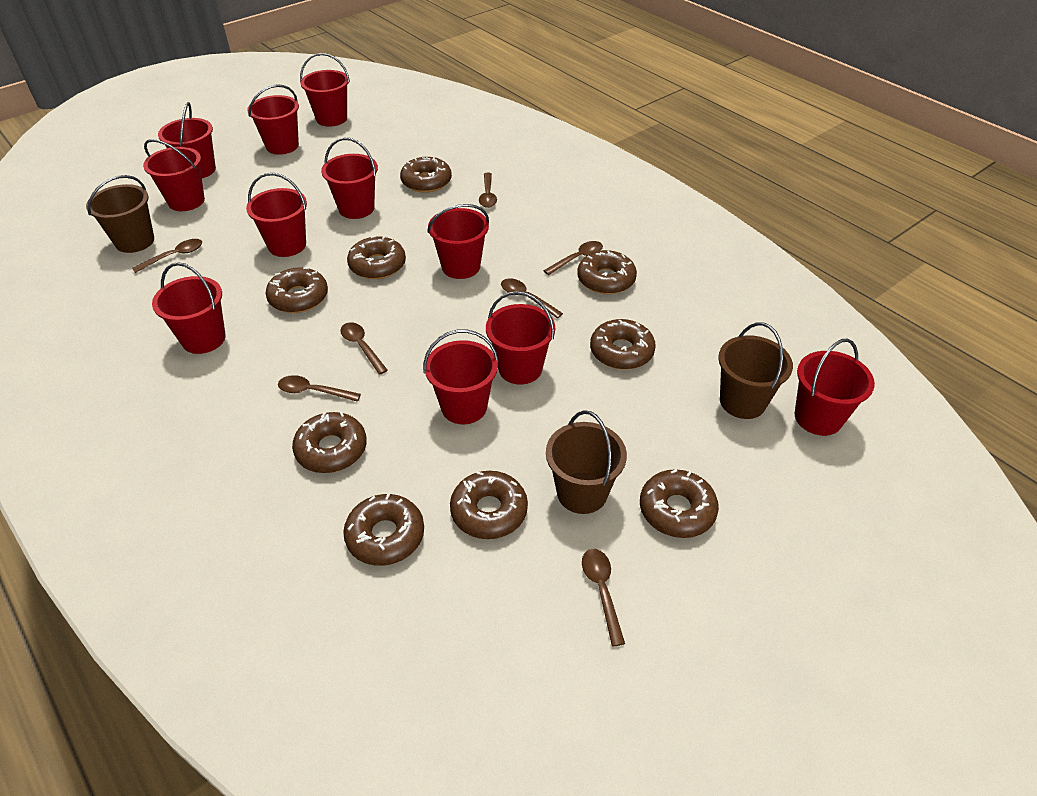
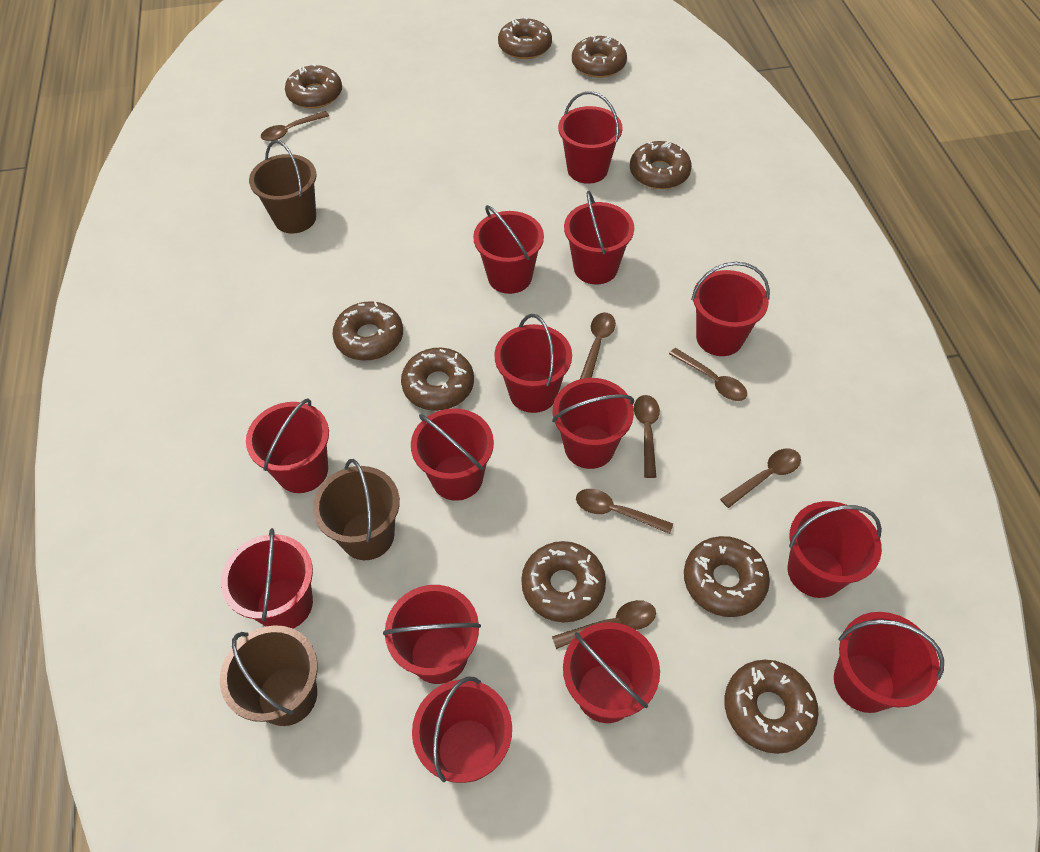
red bucket: 11 -> 14

